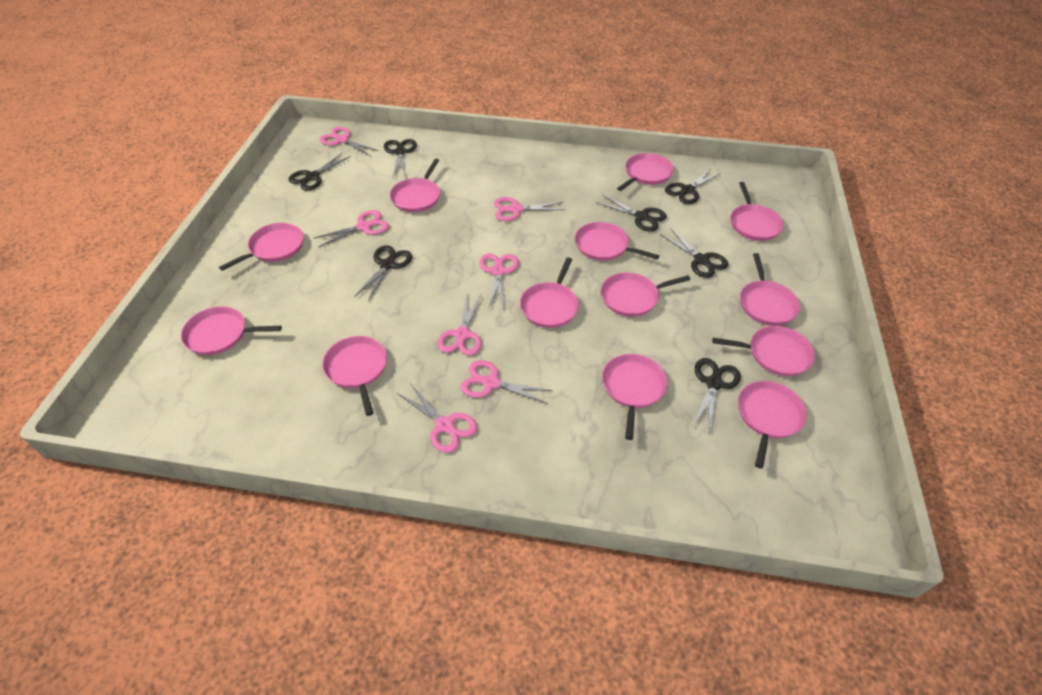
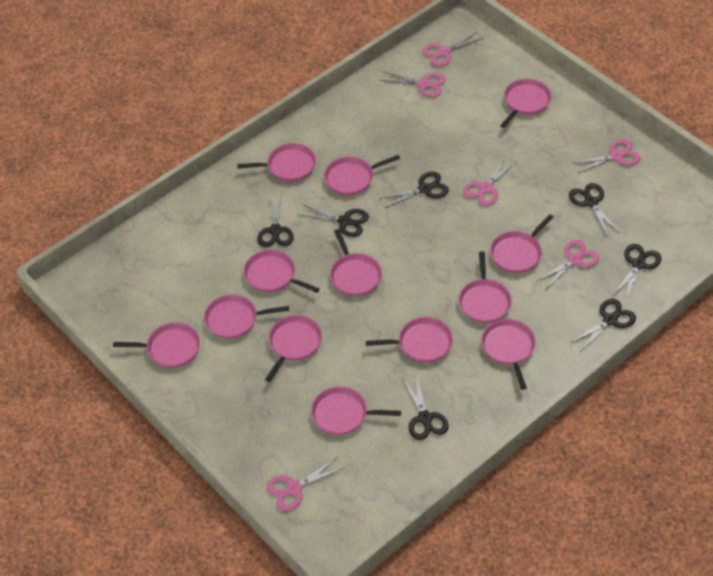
pink scissors: 7 -> 6

